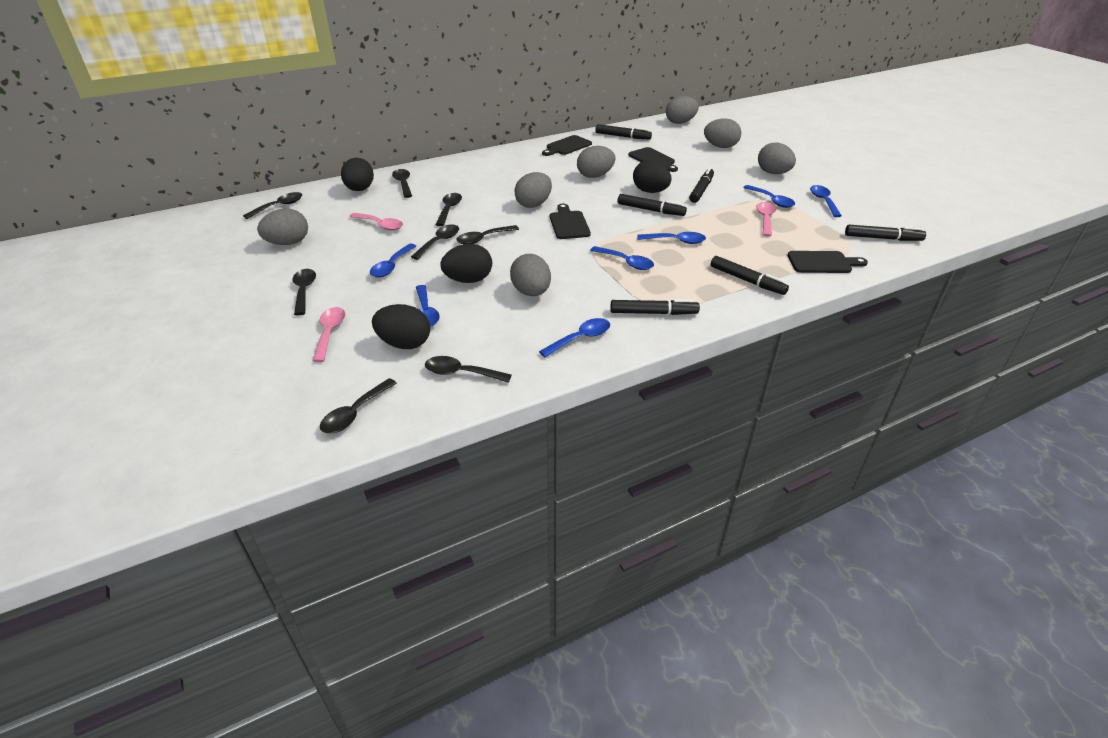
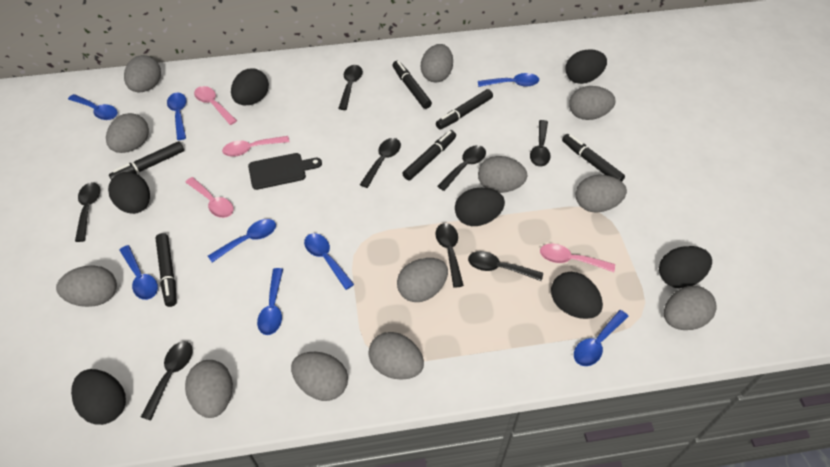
black cutting board: 4 -> 1
black egg: 4 -> 7
blue spoon: 7 -> 8
grey egg: 7 -> 12
pink spoon: 3 -> 4

